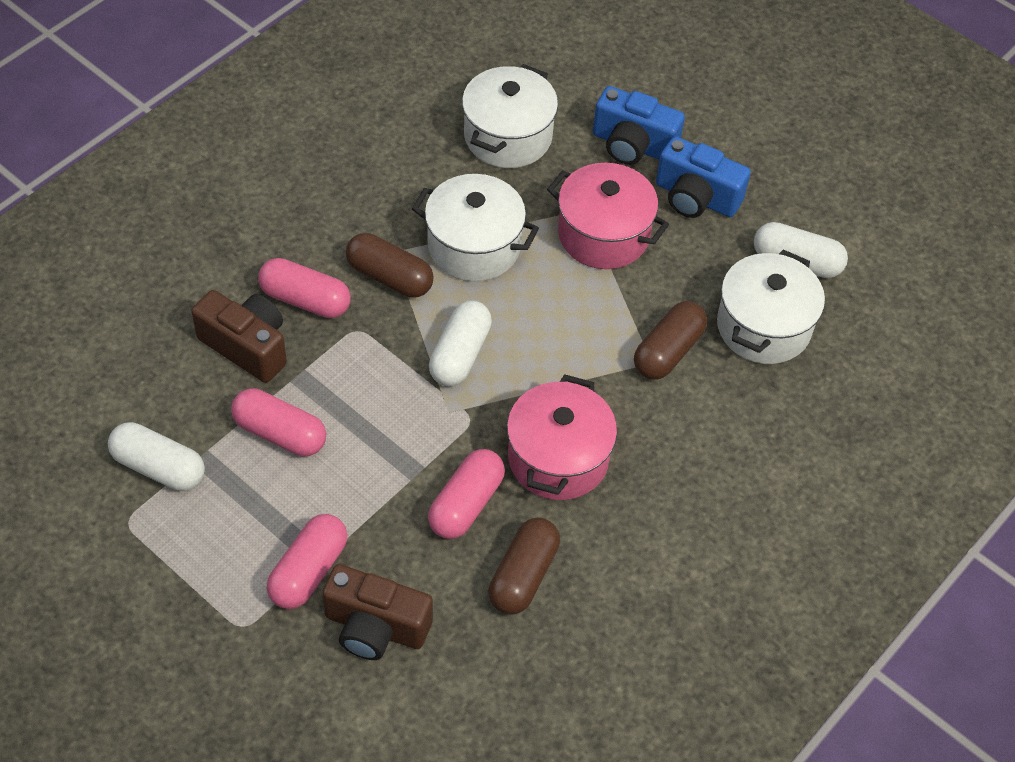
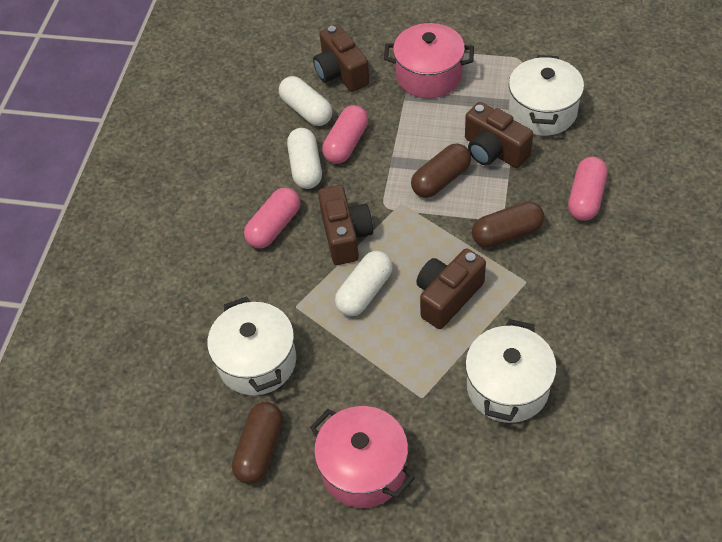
blue camera: 2 -> 0
brown camera: 2 -> 4
pink capsule: 4 -> 3

